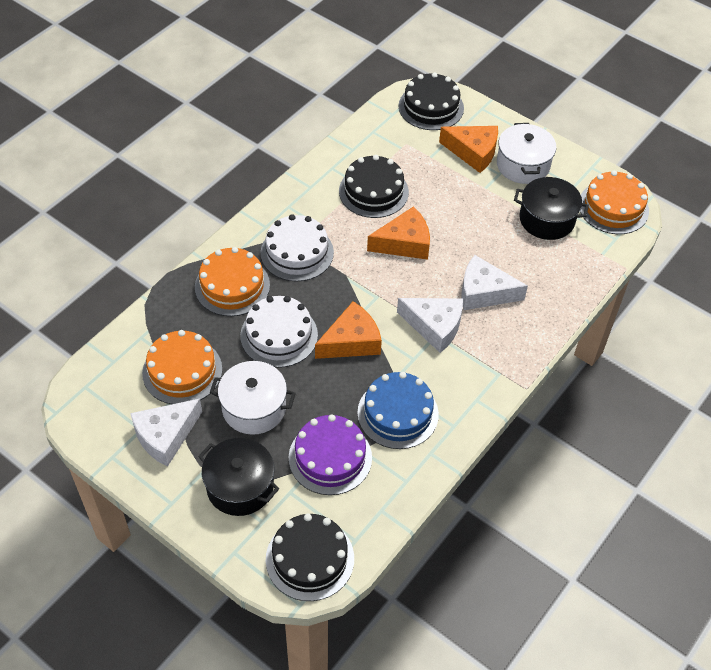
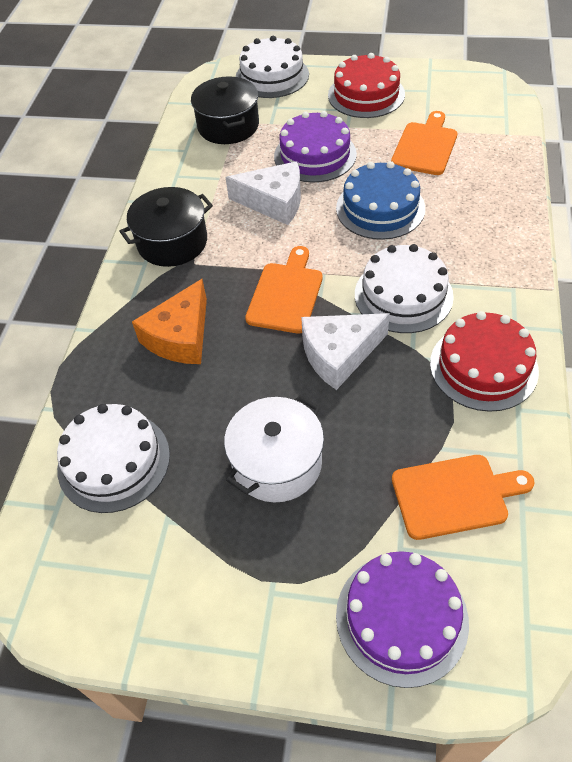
black cake: 3 -> 0
orange cake: 3 -> 0
orange cheese: 3 -> 1
orange cutting board: 0 -> 3
purple cake: 1 -> 2
red cake: 0 -> 2
white cake: 2 -> 3
white cheese: 3 -> 2
white pot: 2 -> 1

